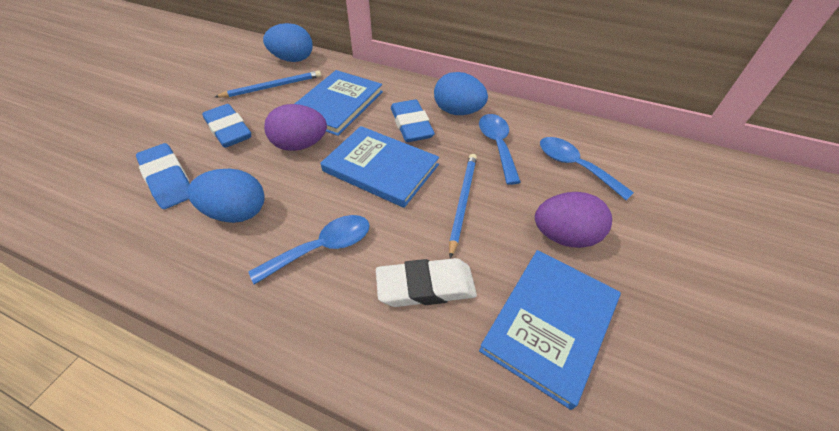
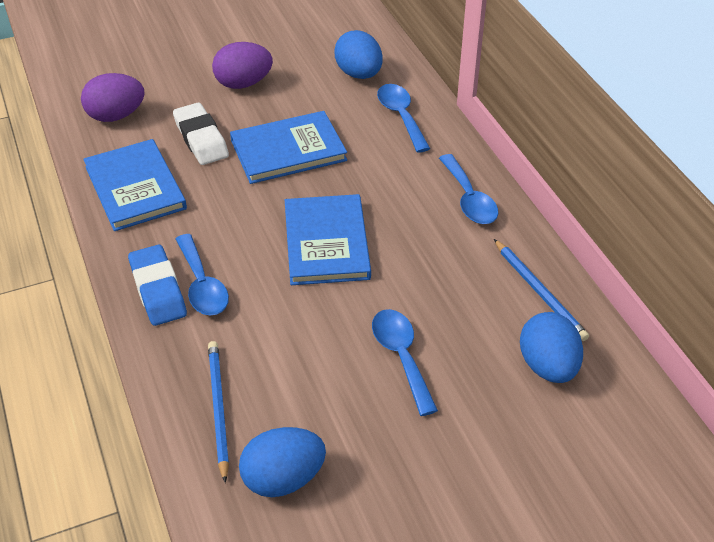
blue eraser: 3 -> 1
blue spoon: 3 -> 4

